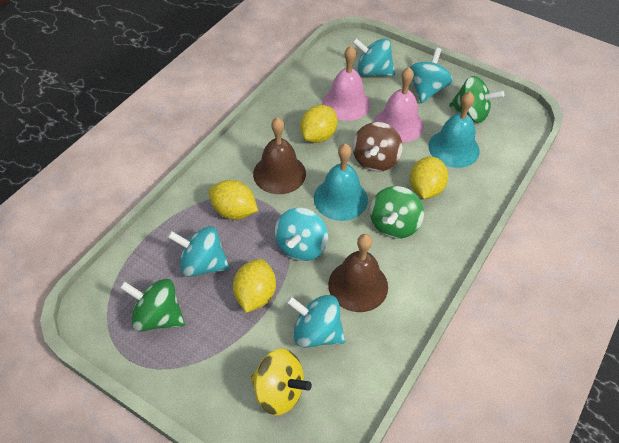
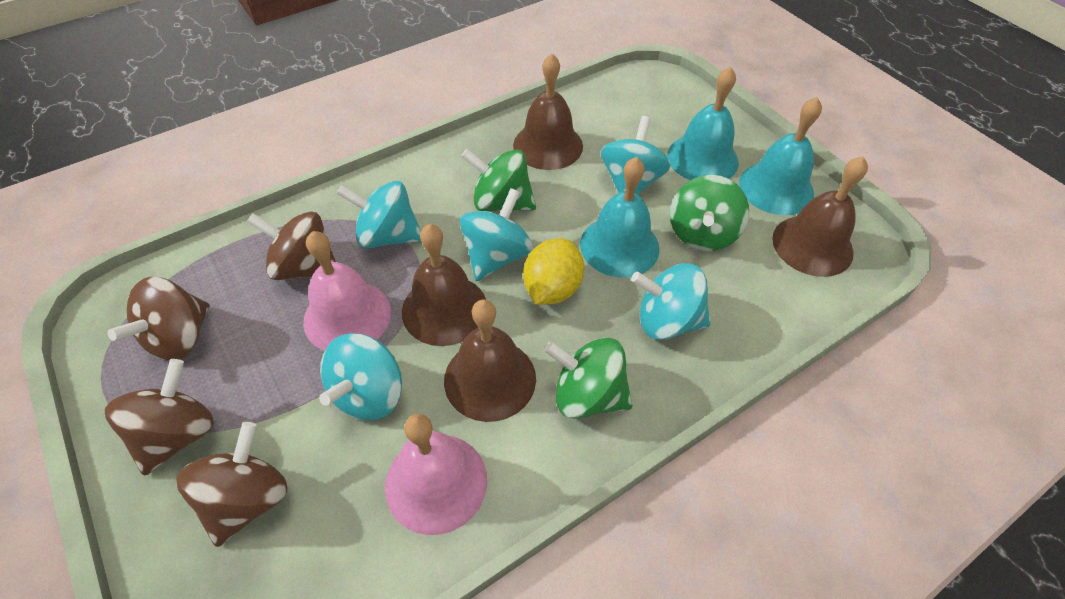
brown bell: 2 -> 4
brown spinning top: 1 -> 4
turquoise bell: 2 -> 3
yellow lemon: 4 -> 1
yellow spinning top: 1 -> 0

